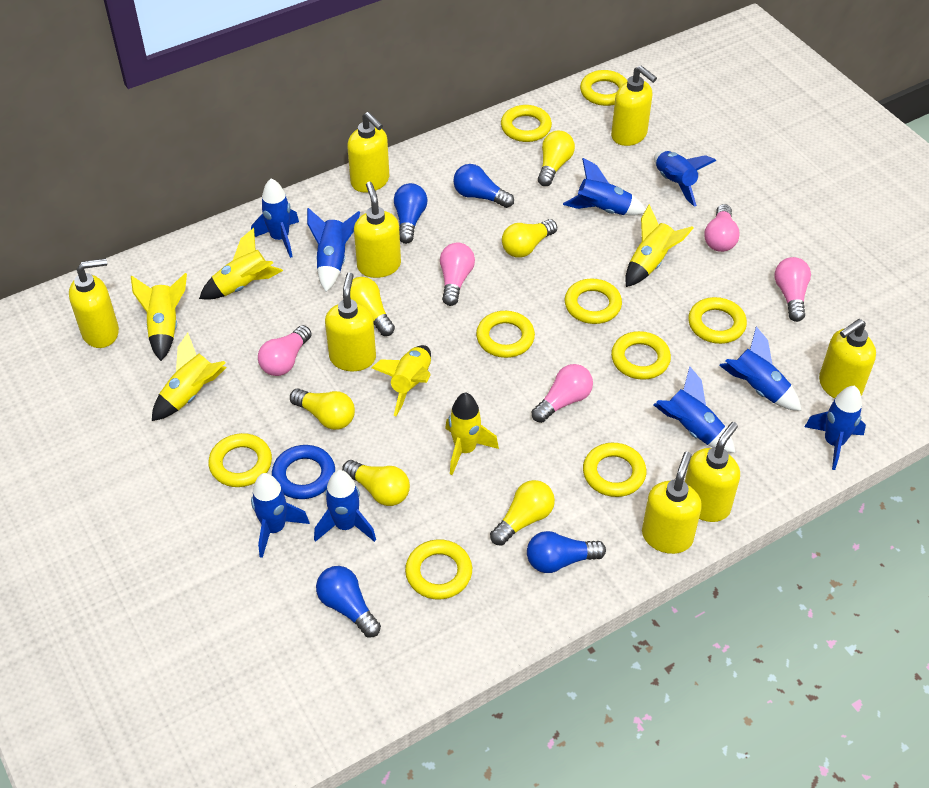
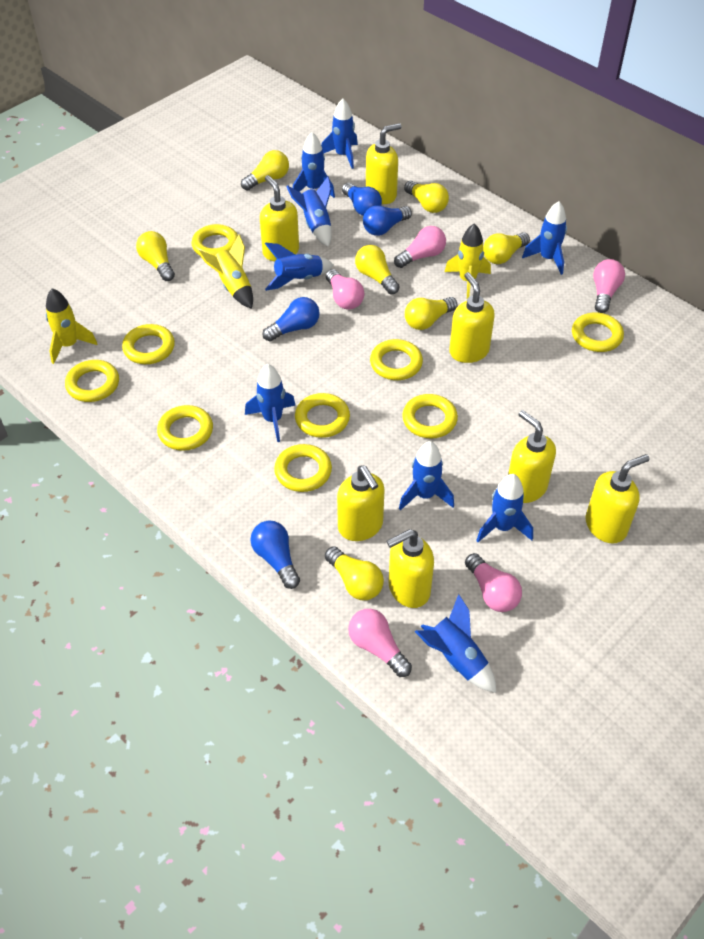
blue ring: 1 -> 0
yellow light bulb: 6 -> 7
yellow rocket: 6 -> 3
yellow soap dispenser: 8 -> 7

